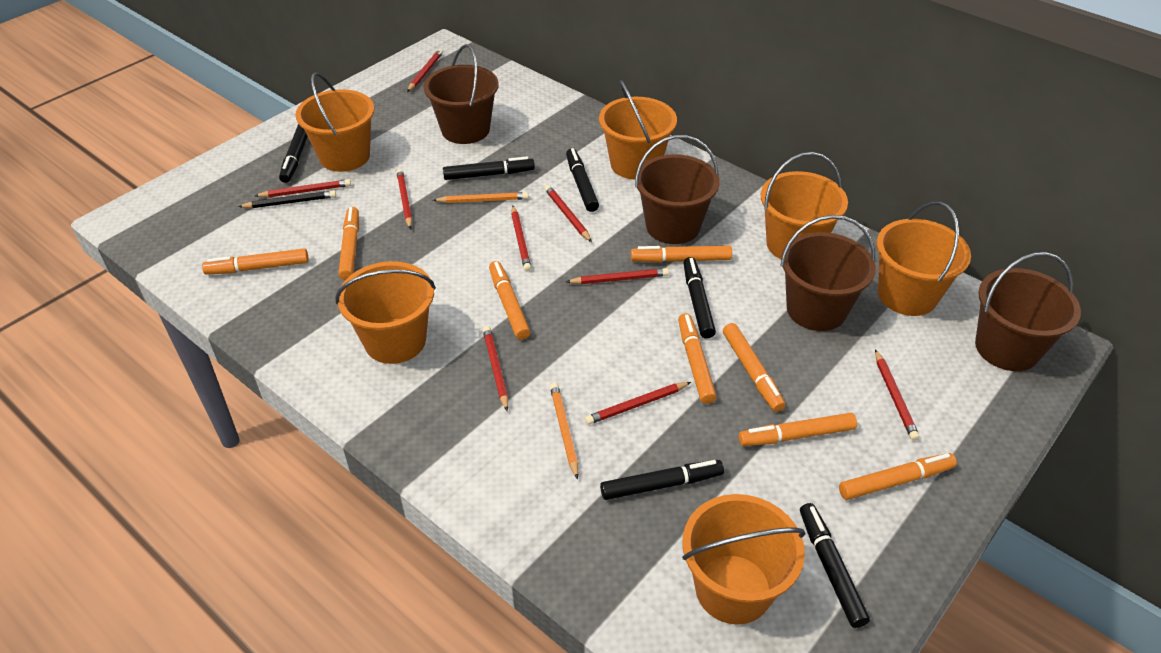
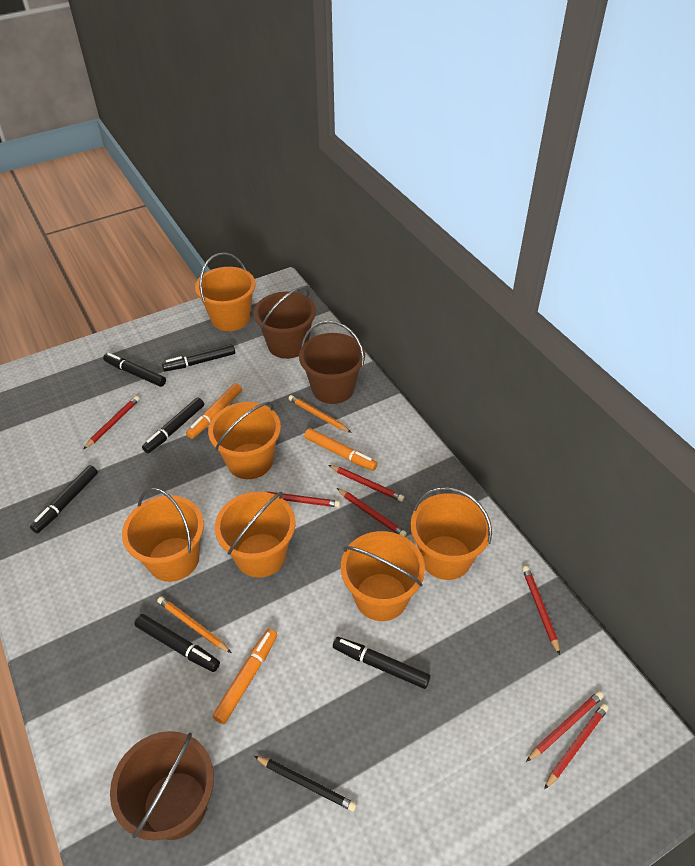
brown bucket: 4 -> 3
orange marker: 8 -> 3
red pencil: 9 -> 7

